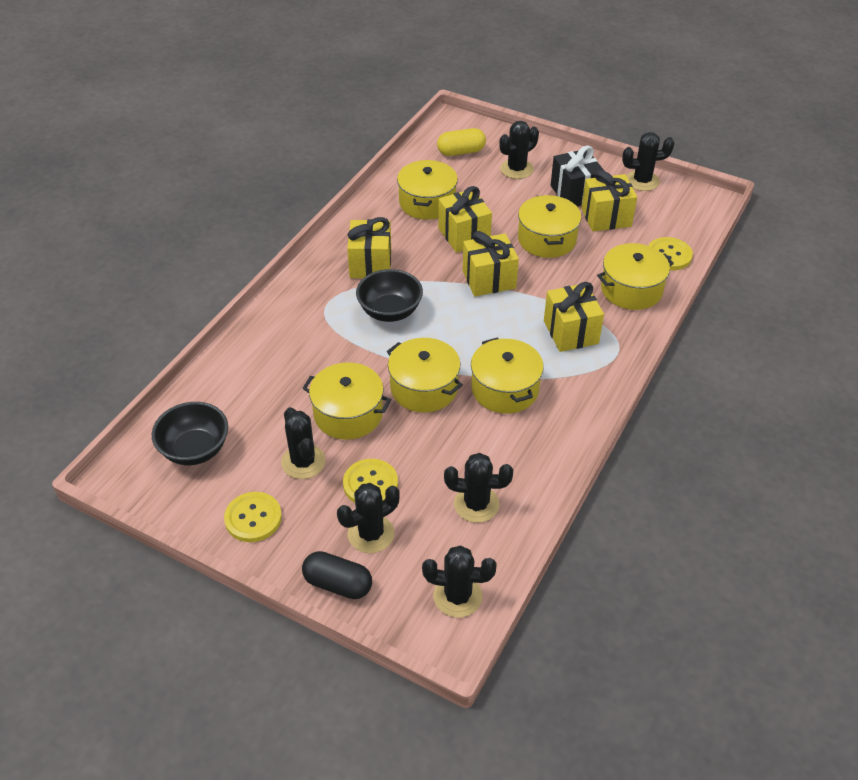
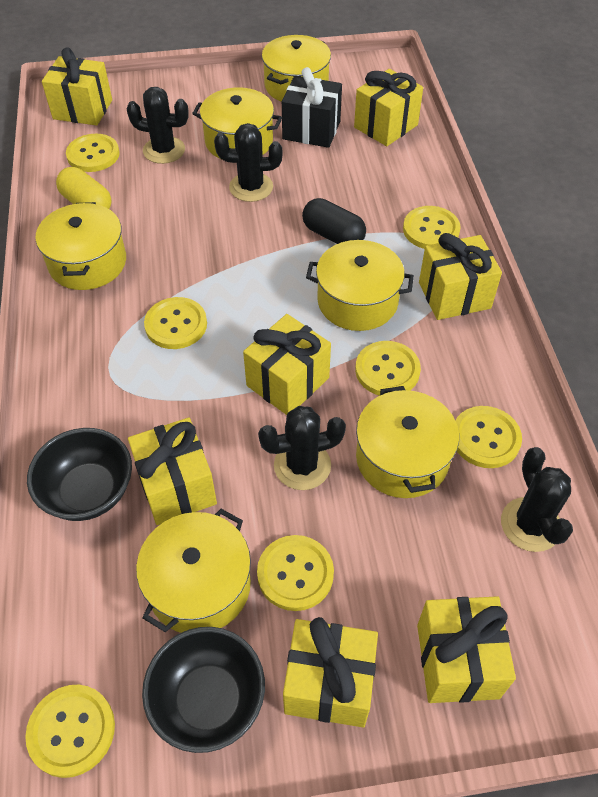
black cactus: 6 -> 4
yellow button: 3 -> 7
yellow gift: 5 -> 7

